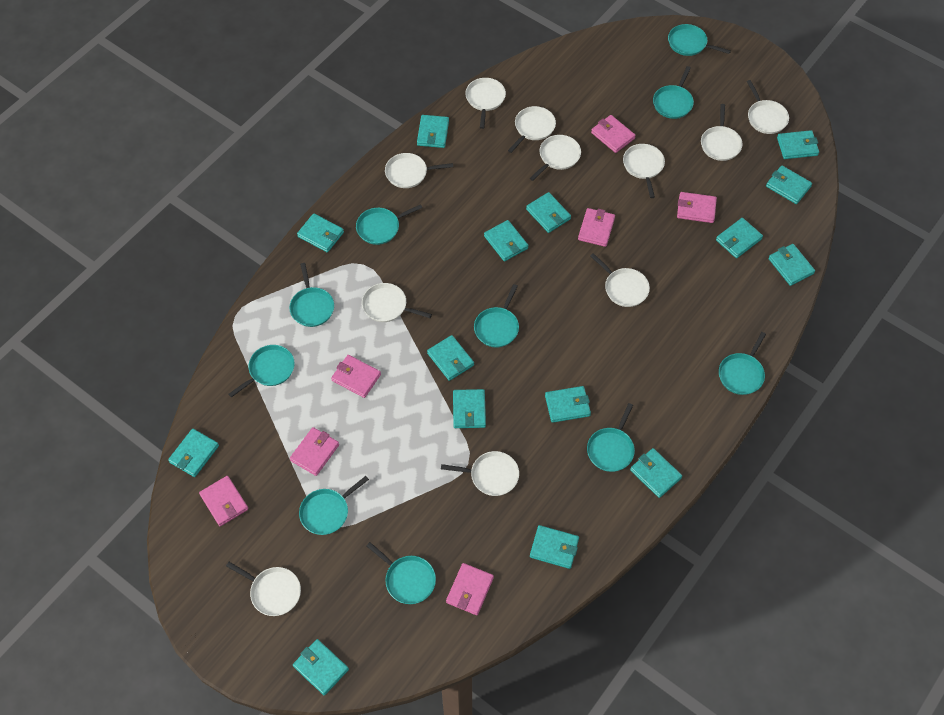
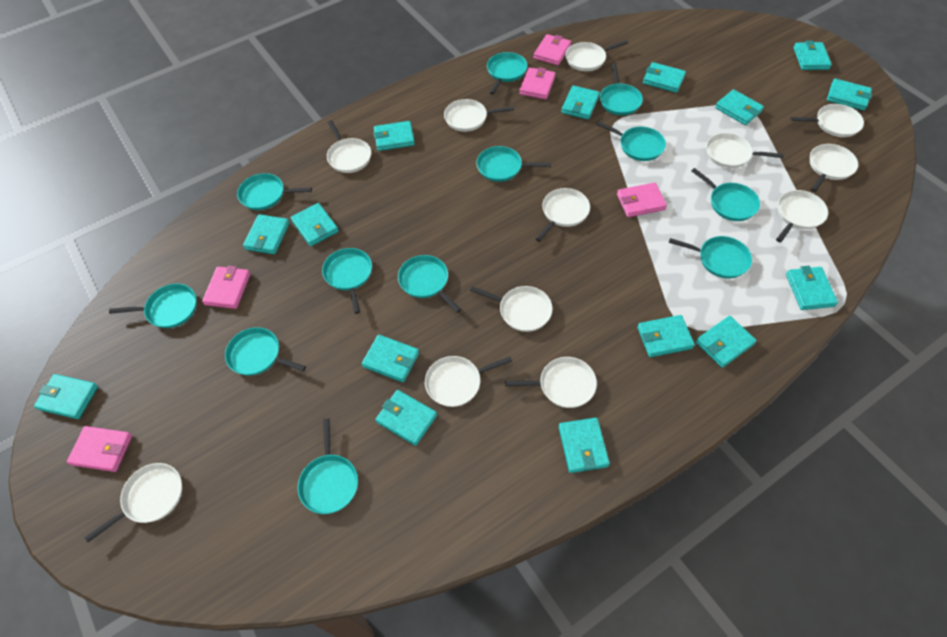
pink wallet: 7 -> 5
turquoise pan: 10 -> 12
white pan: 11 -> 12

